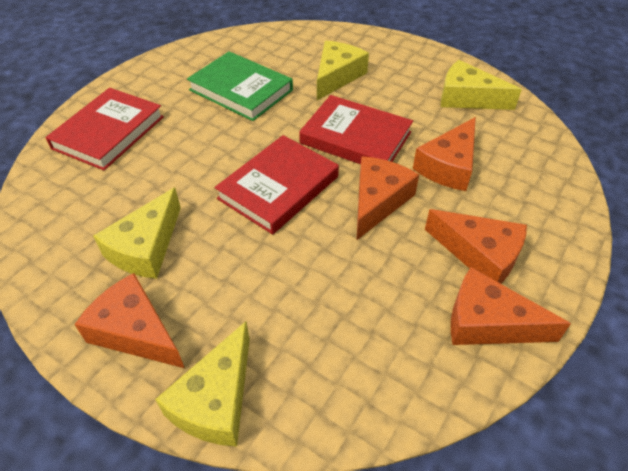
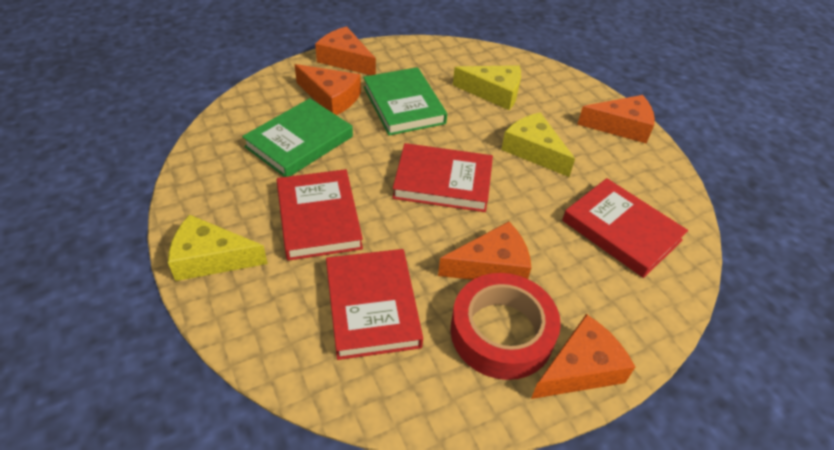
green book: 1 -> 2
red book: 3 -> 4
red tape: 0 -> 1
yellow cheese: 4 -> 3

